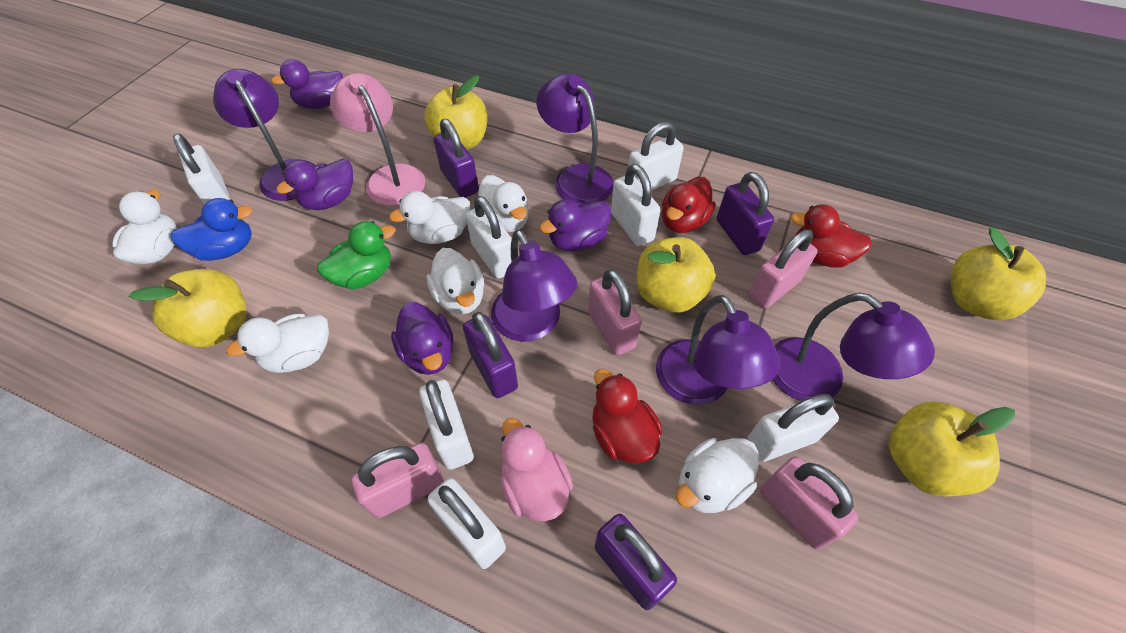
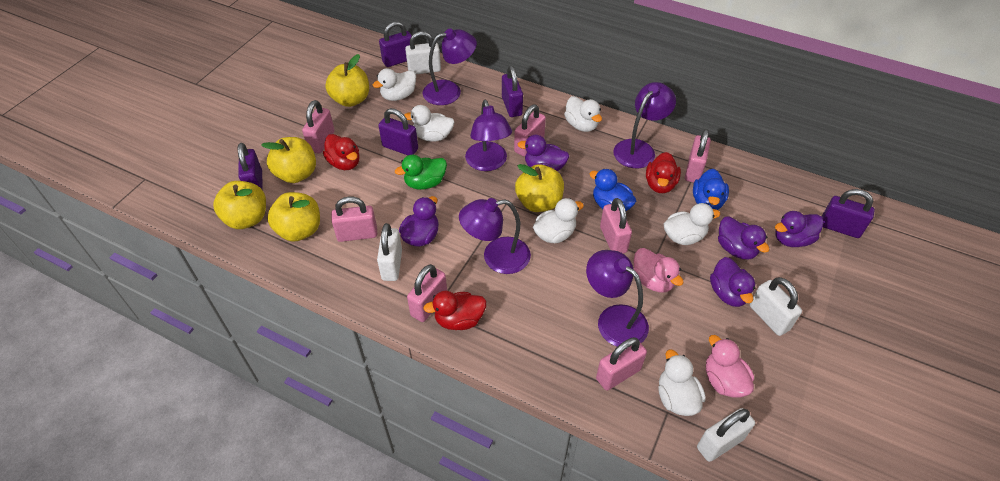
blue duck: 1 -> 2
pink duck: 1 -> 2
pink lamp: 1 -> 0
pink padlock: 4 -> 7
purple duck: 4 -> 5
purple padlock: 4 -> 5
white padlock: 7 -> 4

